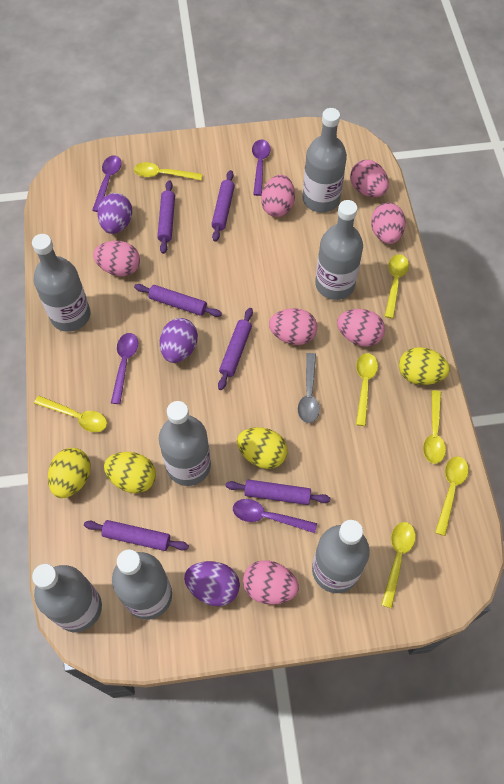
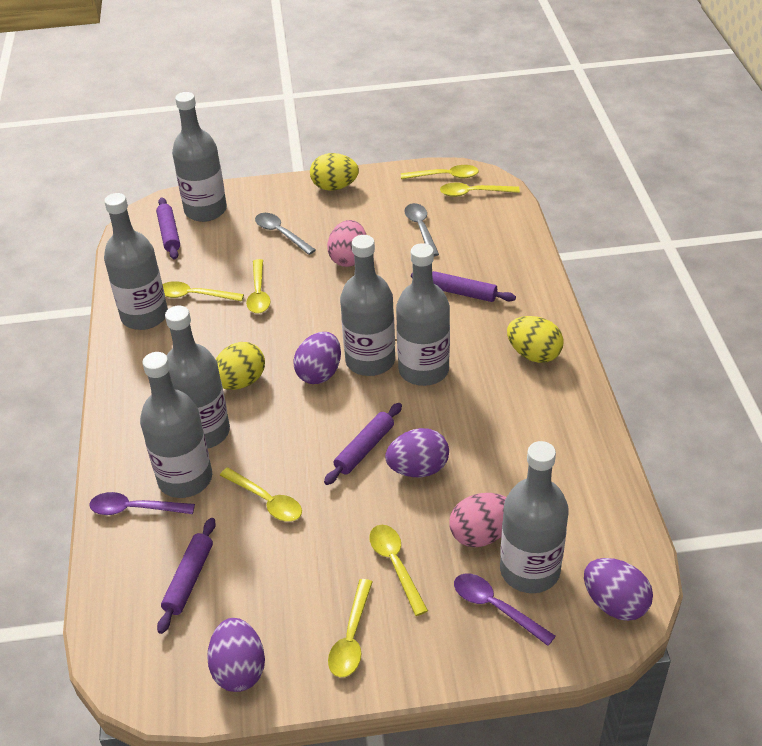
grey spoon: 1 -> 2
pink egg: 7 -> 2
purple egg: 3 -> 4
purple rolling pin: 6 -> 4
purple spoon: 4 -> 2
yellow egg: 4 -> 3

